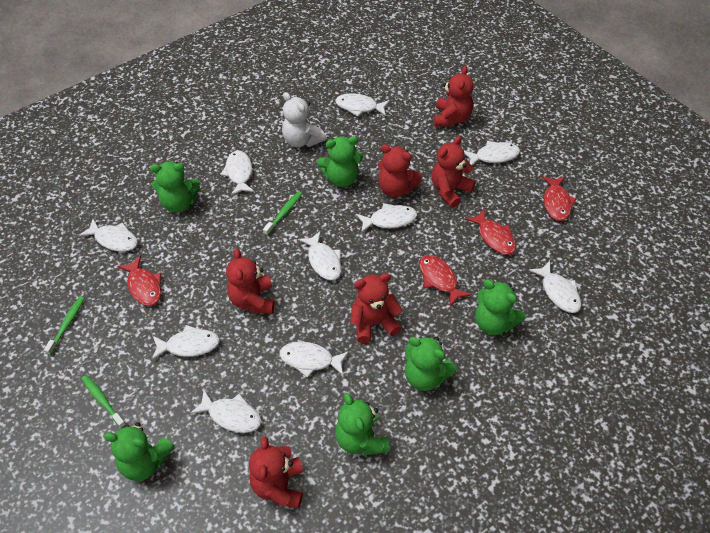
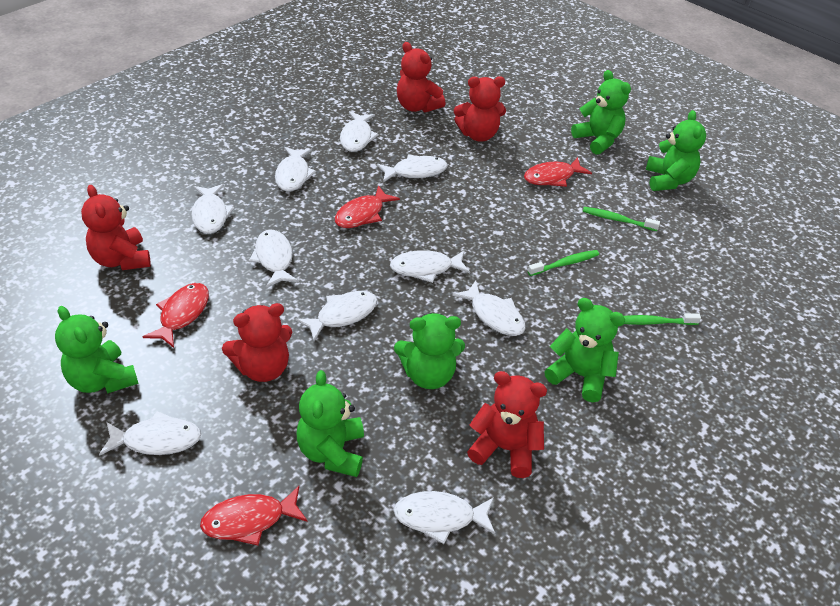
red teddy bear: 6 -> 5
white teddy bear: 1 -> 0

